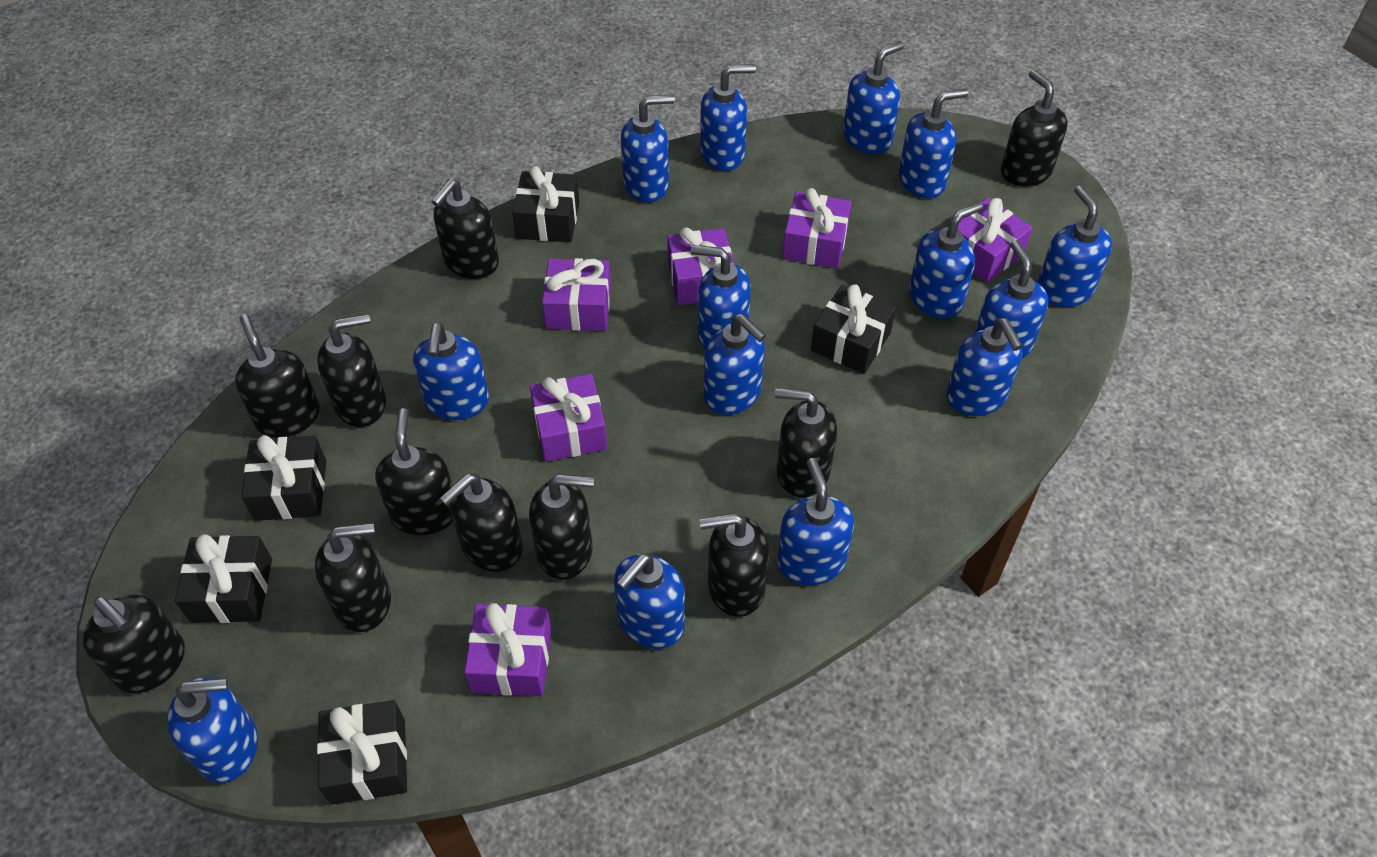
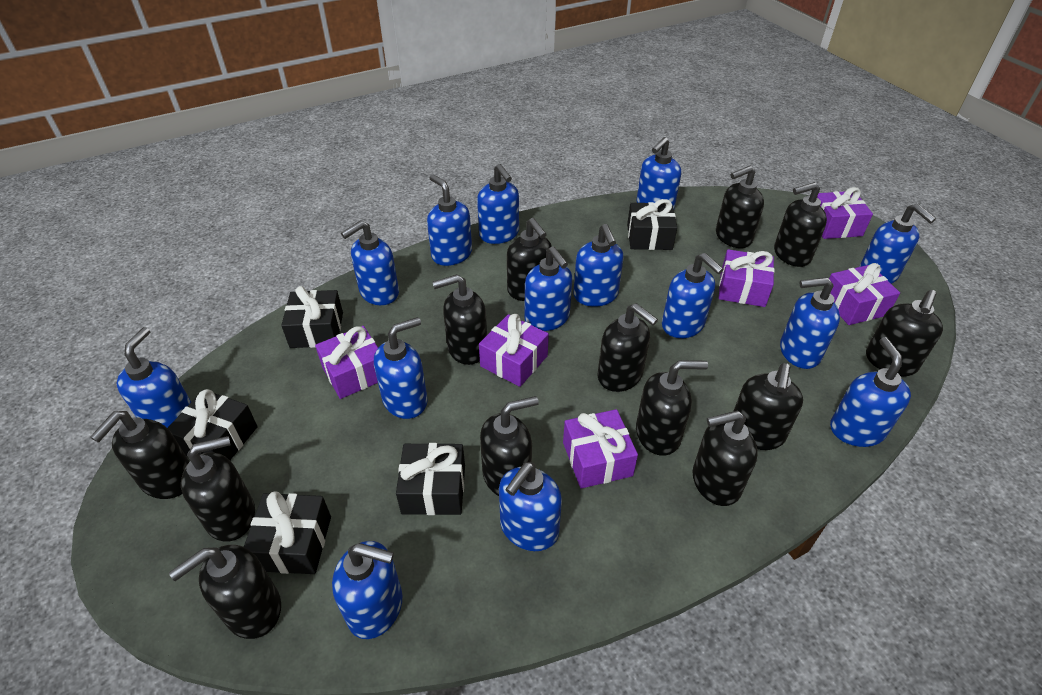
black soap dispenser: 11 -> 13

